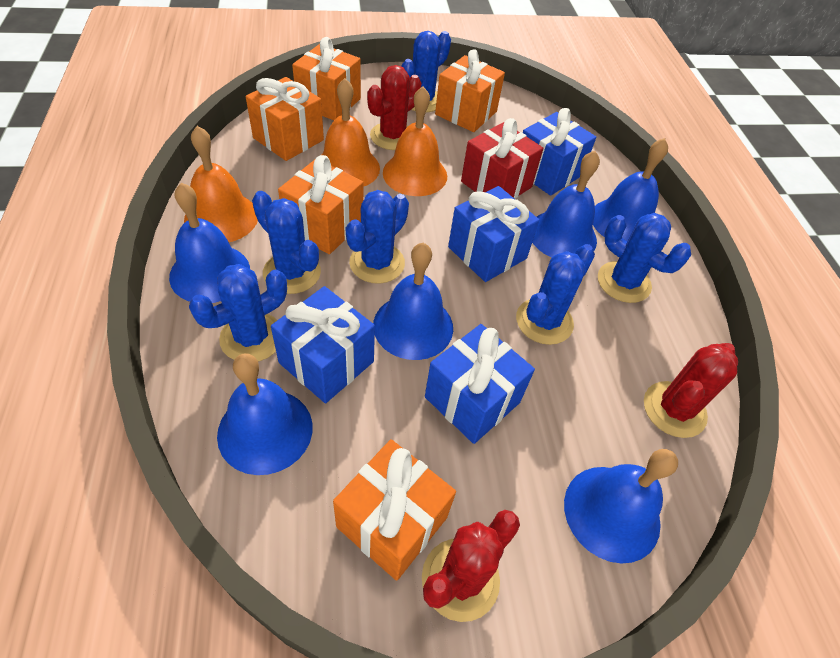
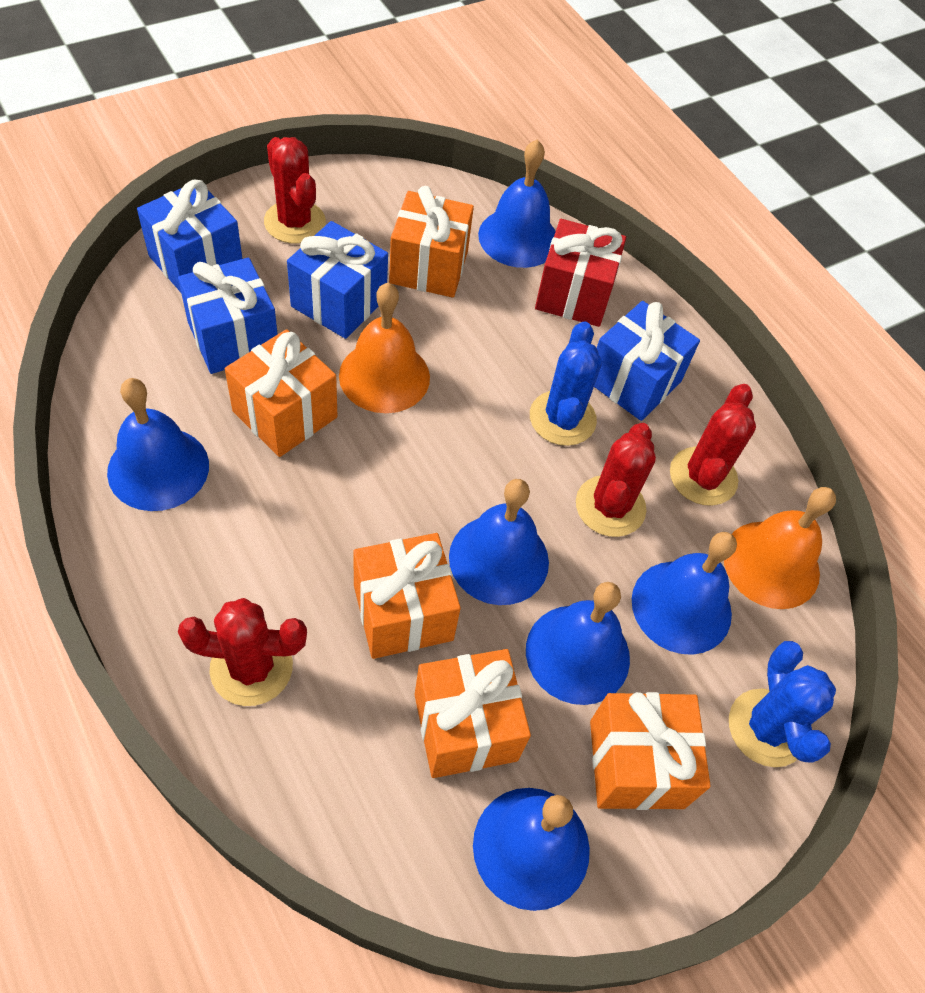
blue cactus: 6 -> 2
orange bell: 3 -> 2
red cactus: 3 -> 4

